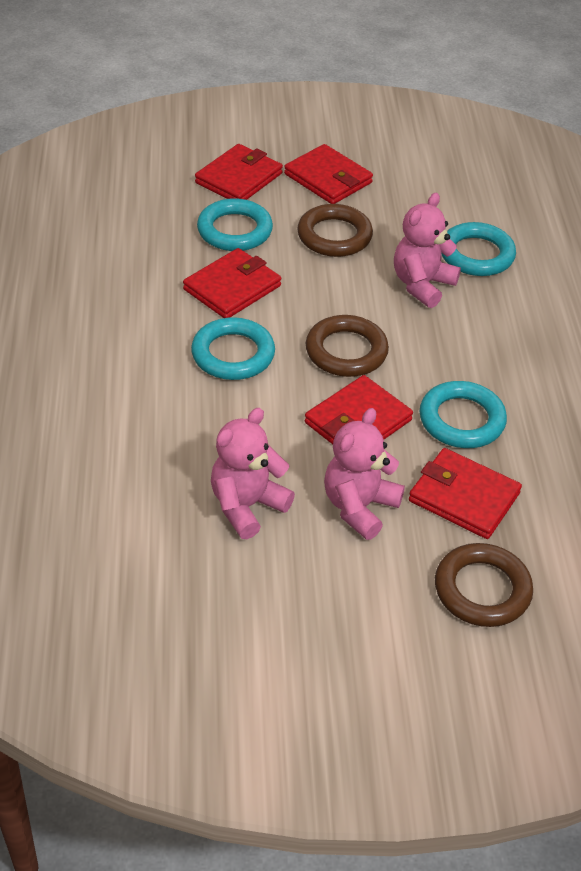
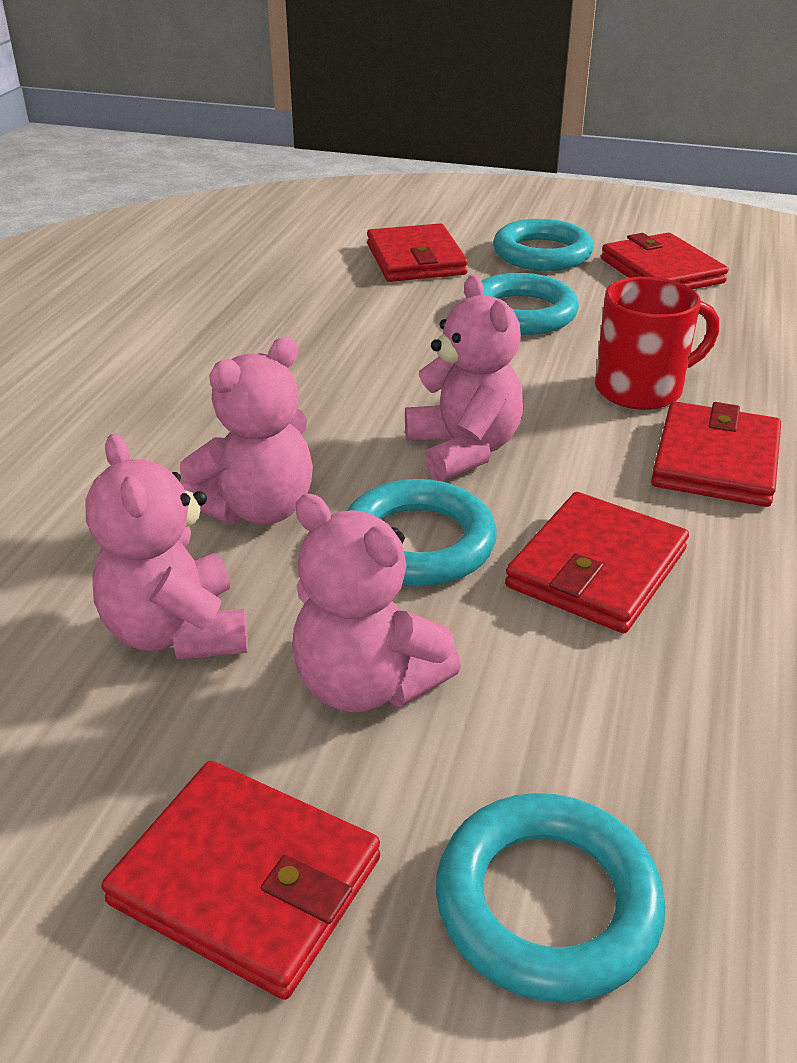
brown ring: 3 -> 0
pink teddy bear: 3 -> 4
red mug: 0 -> 1

